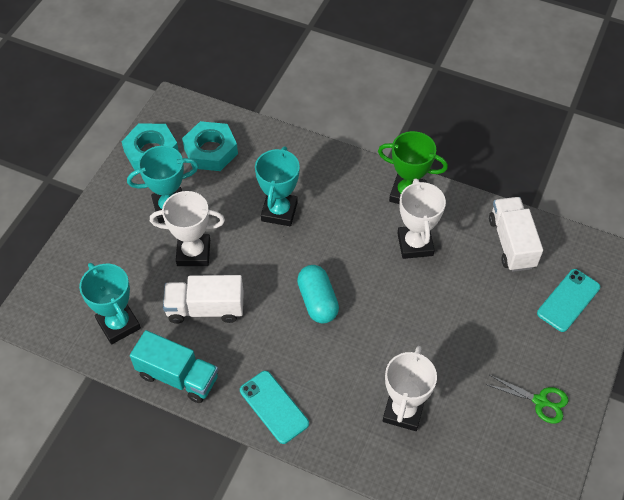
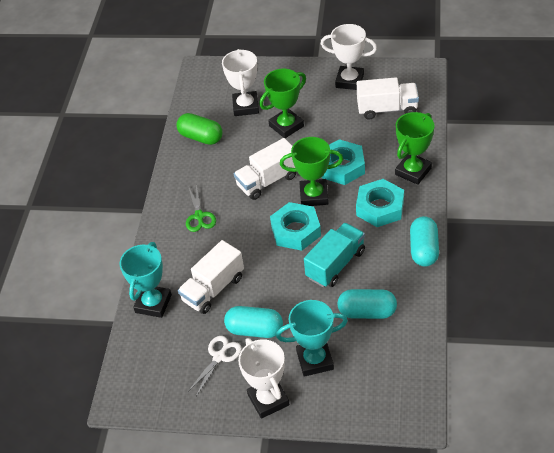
green capsule: 0 -> 1
green trophy: 1 -> 3
turquoise capsule: 1 -> 3
turquoise nut: 2 -> 3
turquoise phone: 2 -> 0
turquoise trophy: 3 -> 2
white scissors: 0 -> 1
white truck: 2 -> 3

